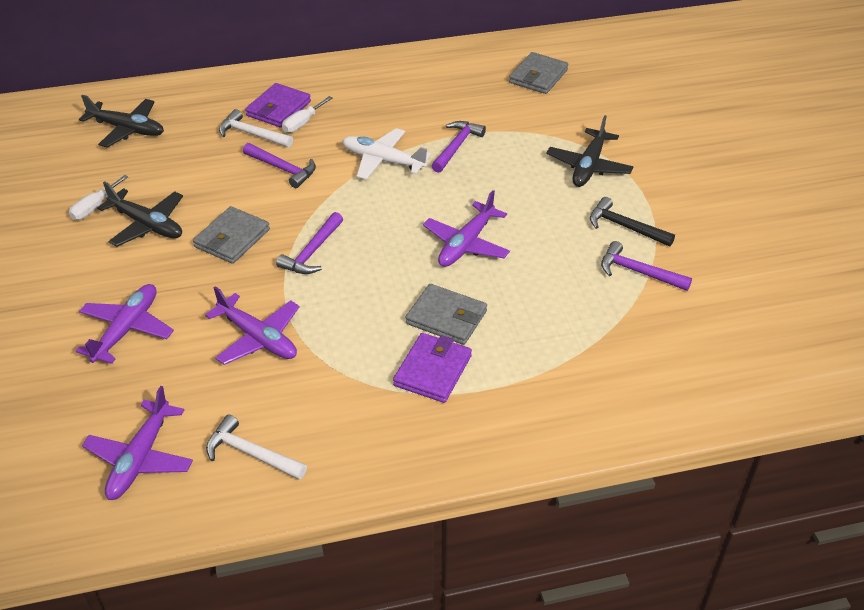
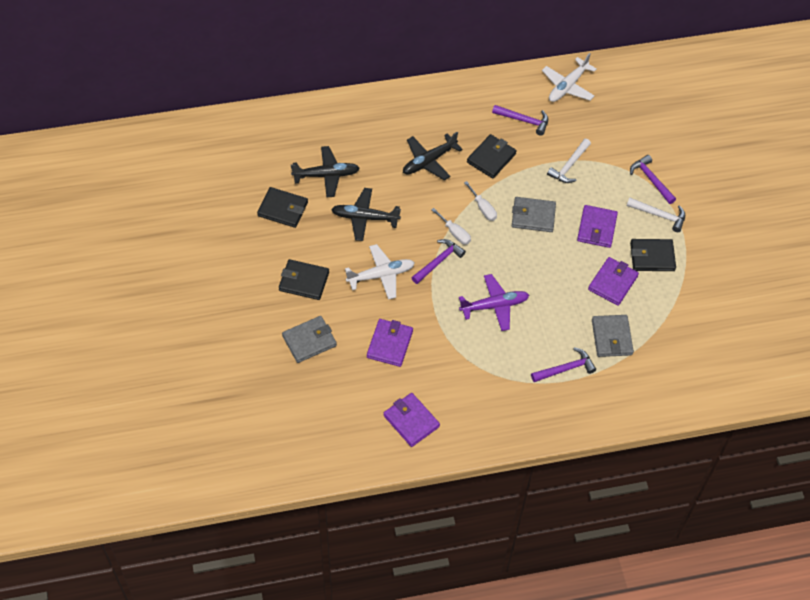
black hammer: 1 -> 0
black wallet: 0 -> 4
purple plane: 4 -> 1
purple wallet: 2 -> 4
white plane: 1 -> 2

